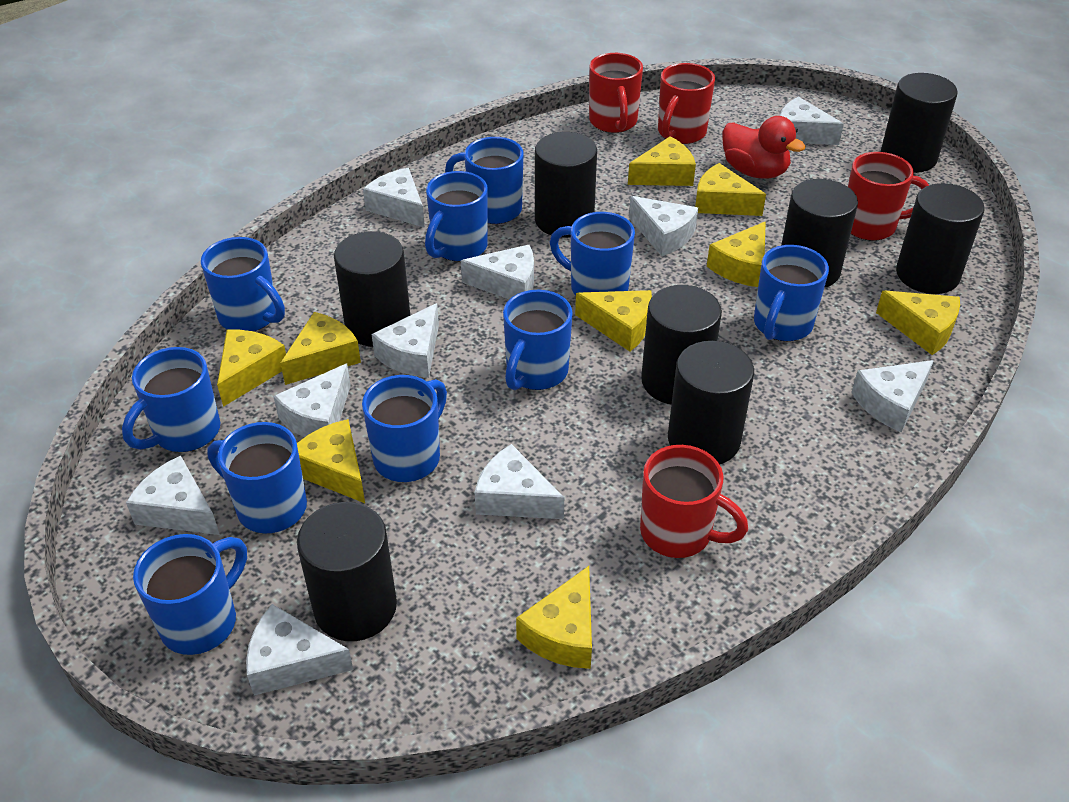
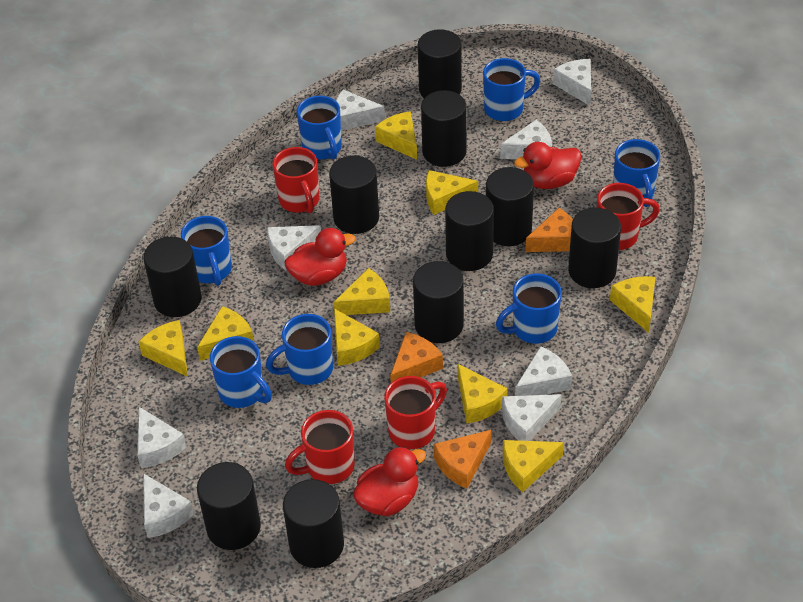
black cylinder: 8 -> 10
blue mug: 10 -> 7
orange cheese: 0 -> 3
red duck: 1 -> 3
white cheese: 10 -> 8

